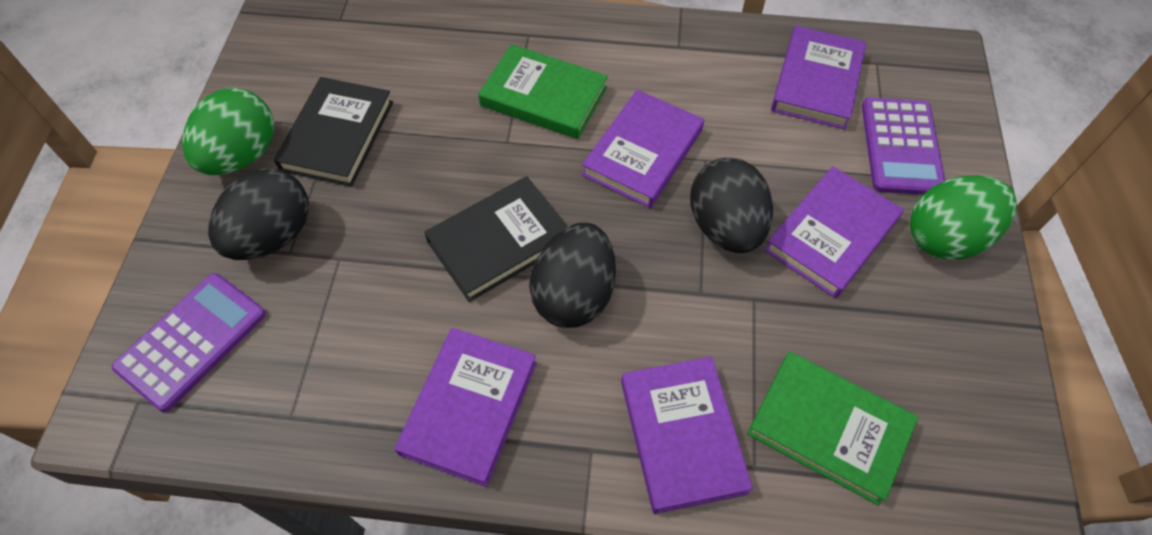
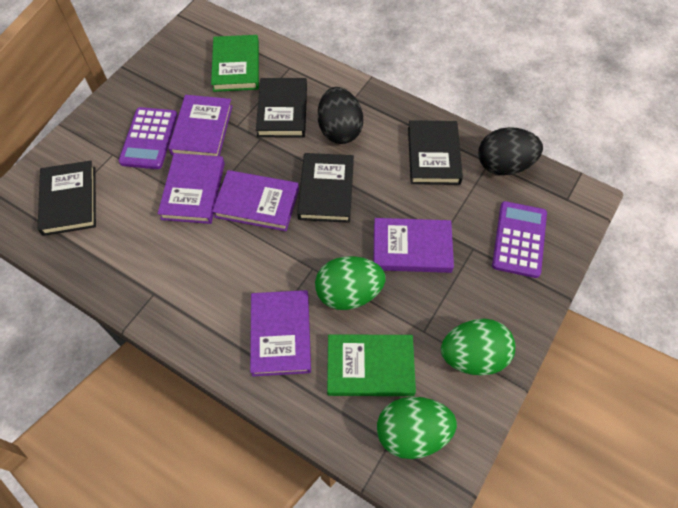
black book: 2 -> 4
black egg: 3 -> 2
green egg: 2 -> 3

